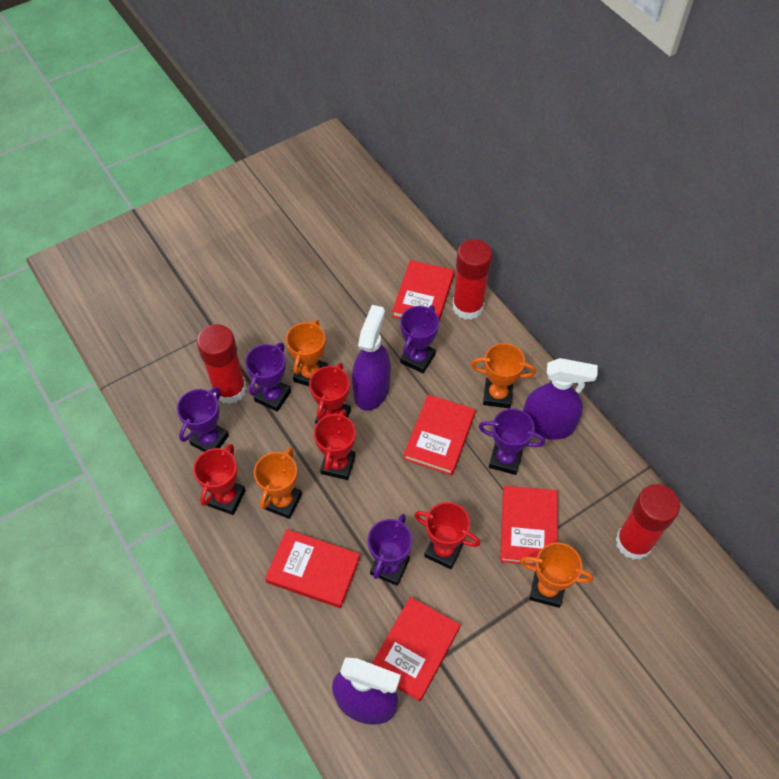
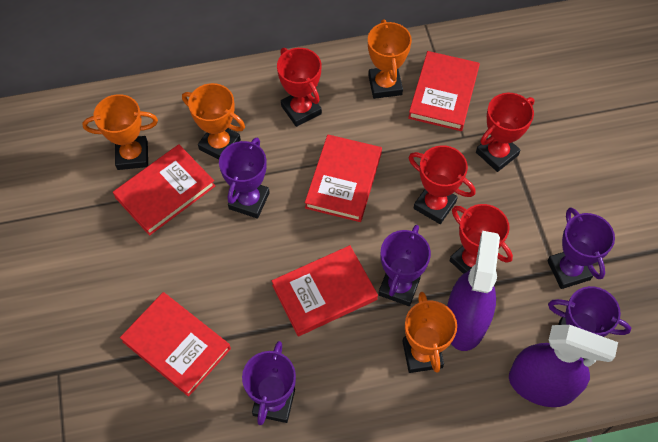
purple spray bottle: 3 -> 2
red glue stick: 3 -> 0

